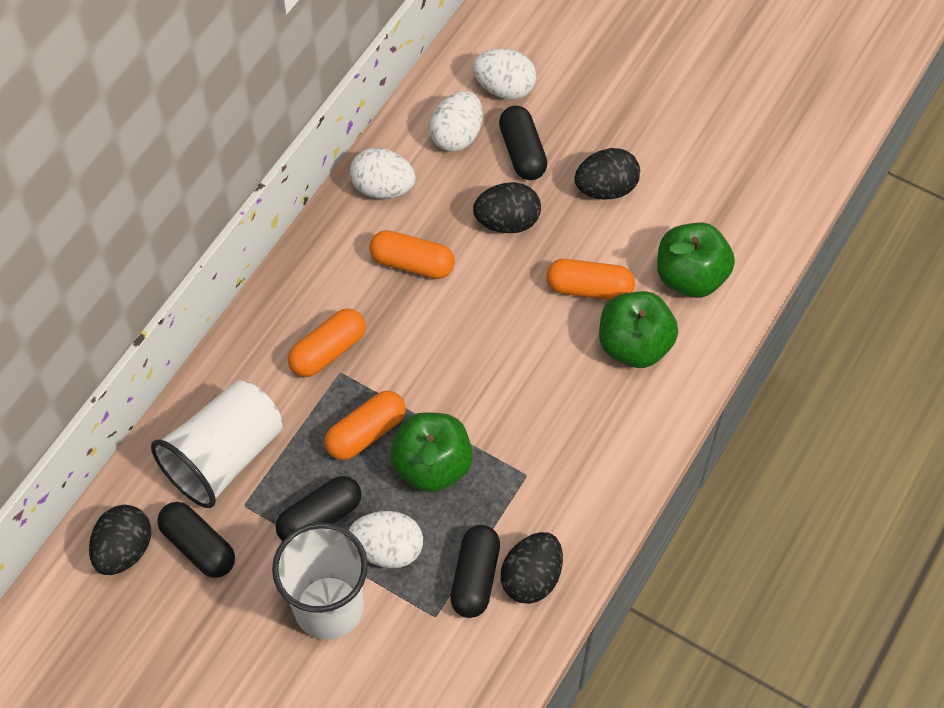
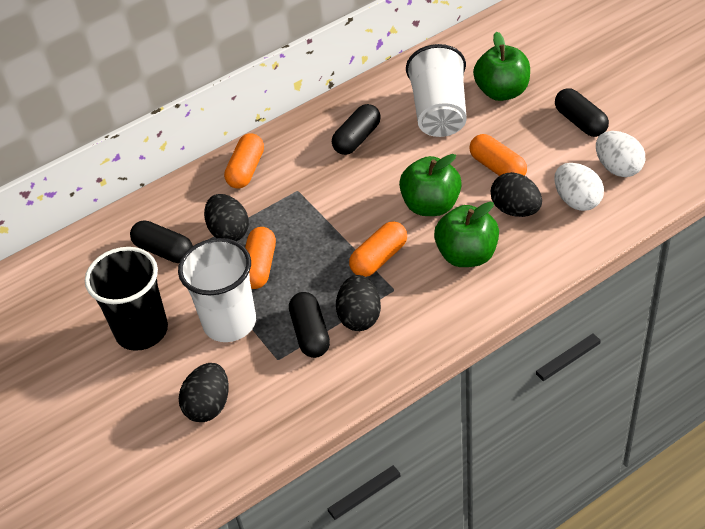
black cup: 0 -> 1
white egg: 4 -> 2

